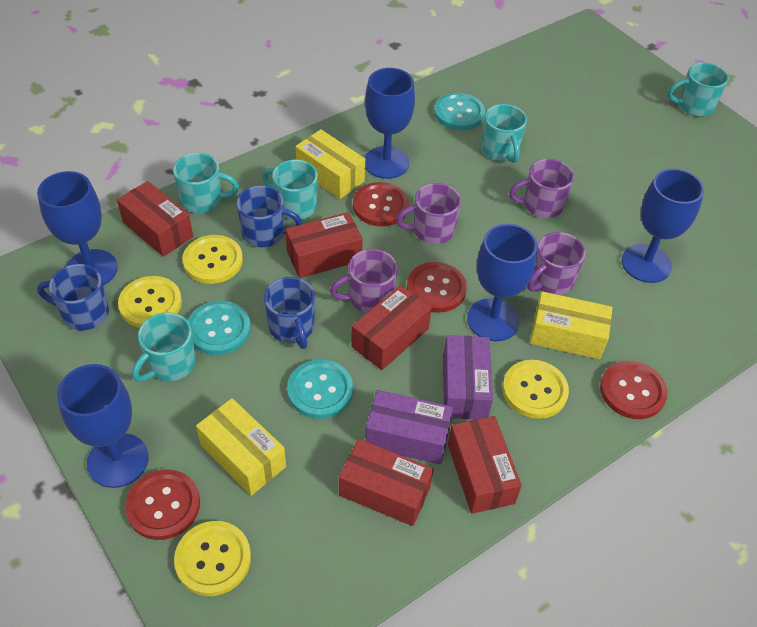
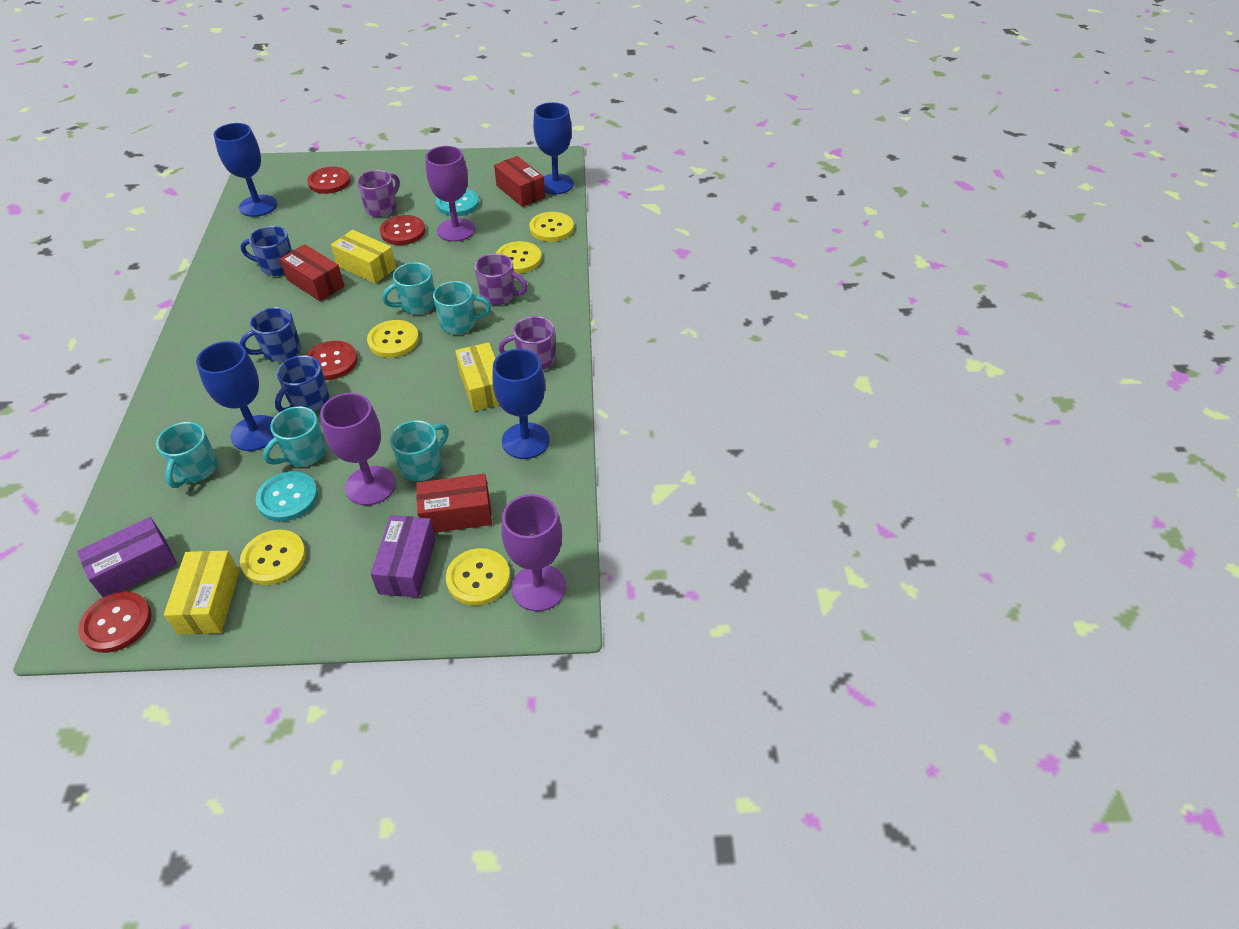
blue goblet: 5 -> 4
purple goblet: 0 -> 3
purple mug: 4 -> 3
red box: 5 -> 3
turquoise button: 3 -> 2
yellow button: 4 -> 5

